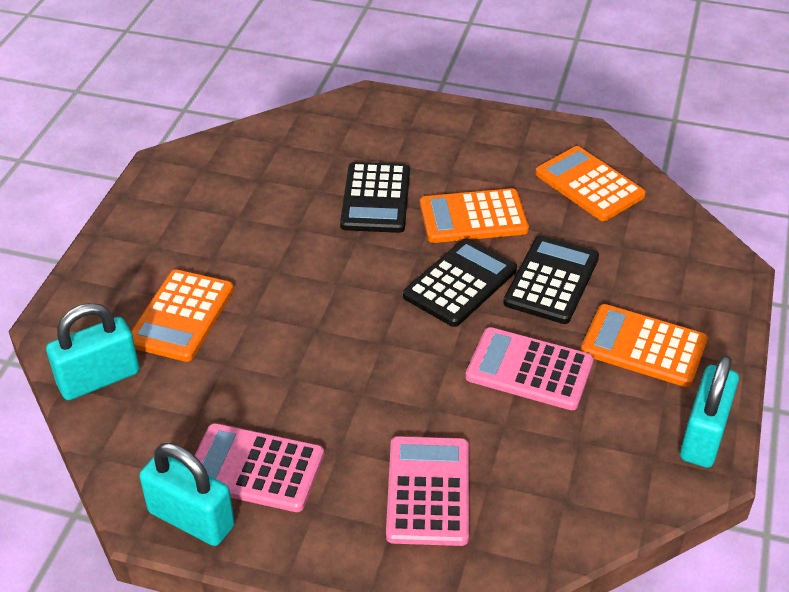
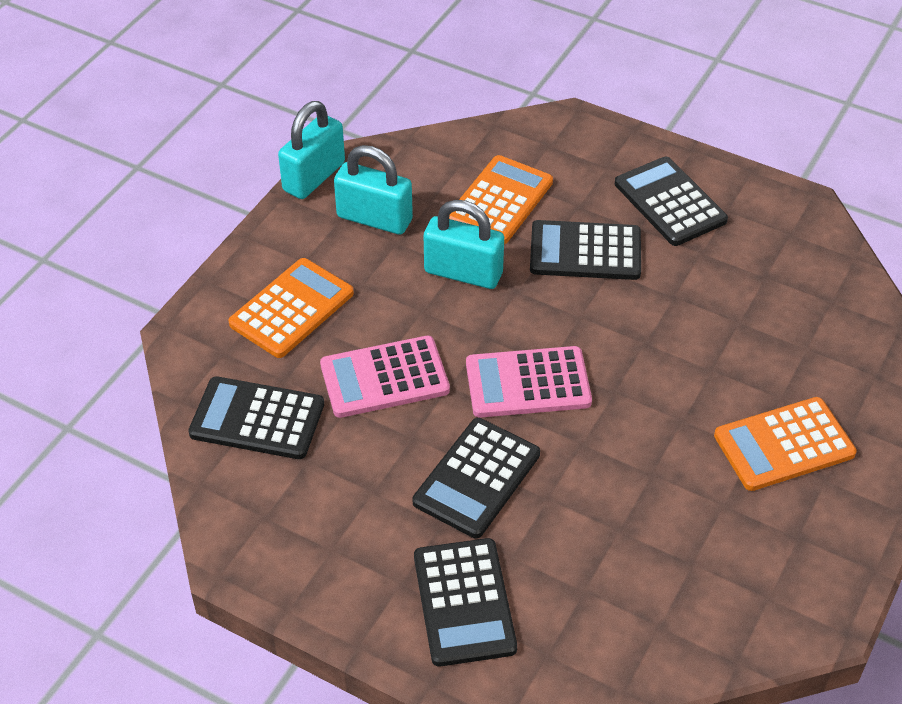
black calculator: 3 -> 5
orange calculator: 4 -> 3
pink calculator: 3 -> 2

